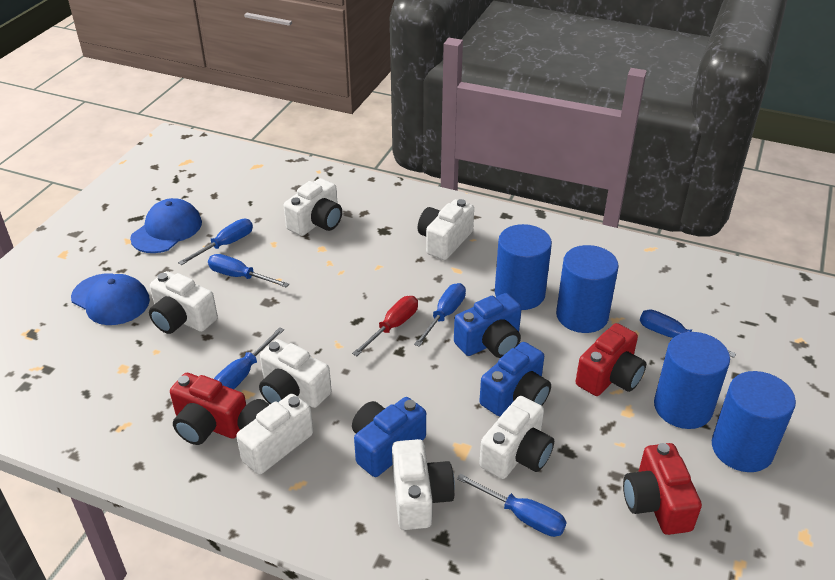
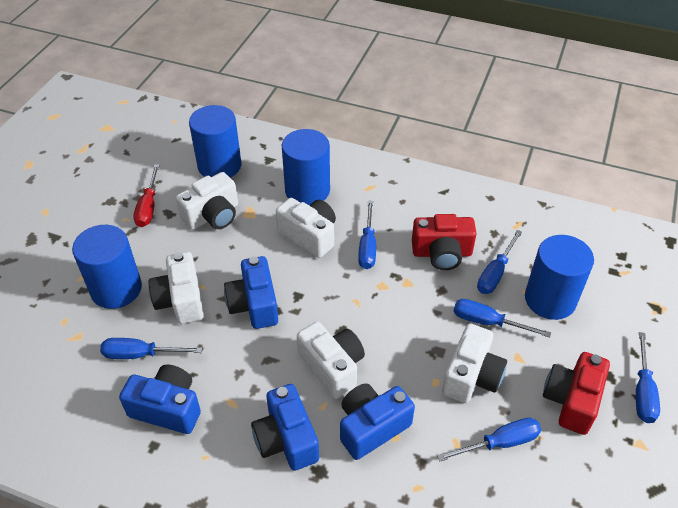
blue camera: 3 -> 4
blue cap: 2 -> 0
red camera: 3 -> 2
white camera: 7 -> 5

